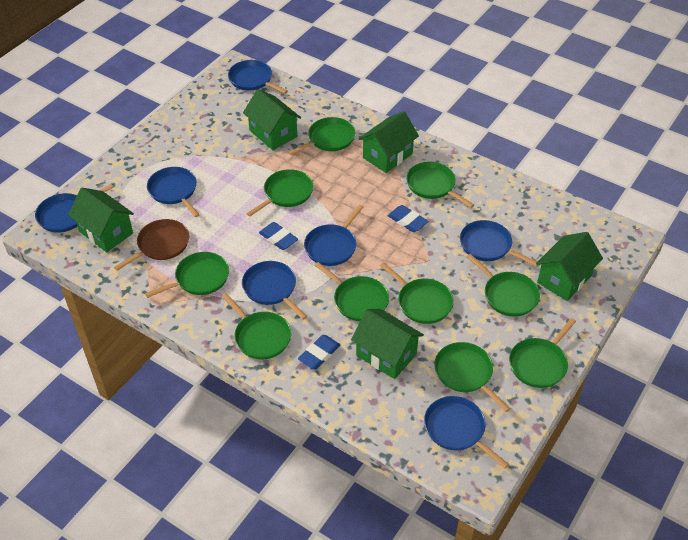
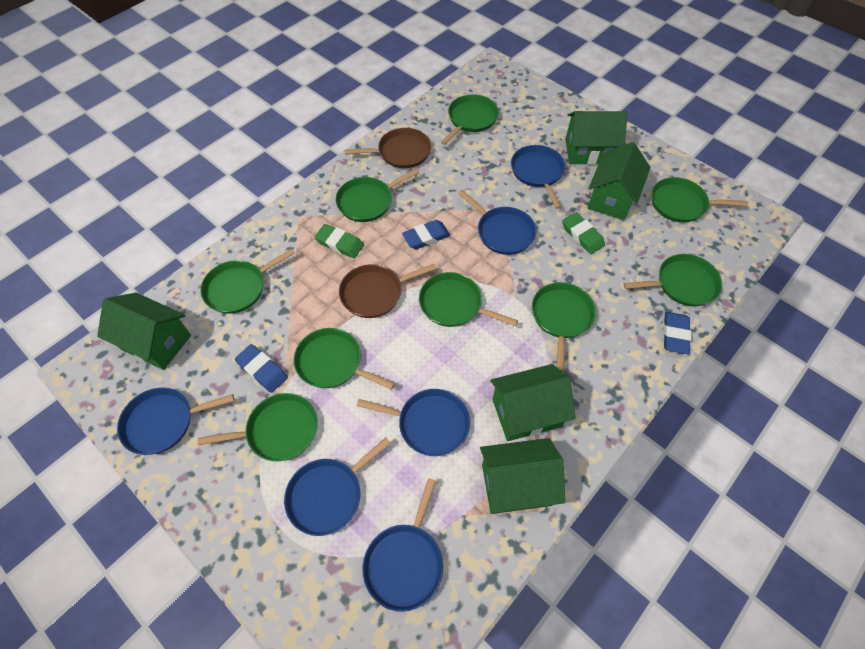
blue pan: 7 -> 6
brown pan: 1 -> 2
green eraser: 0 -> 2
green pan: 10 -> 9

